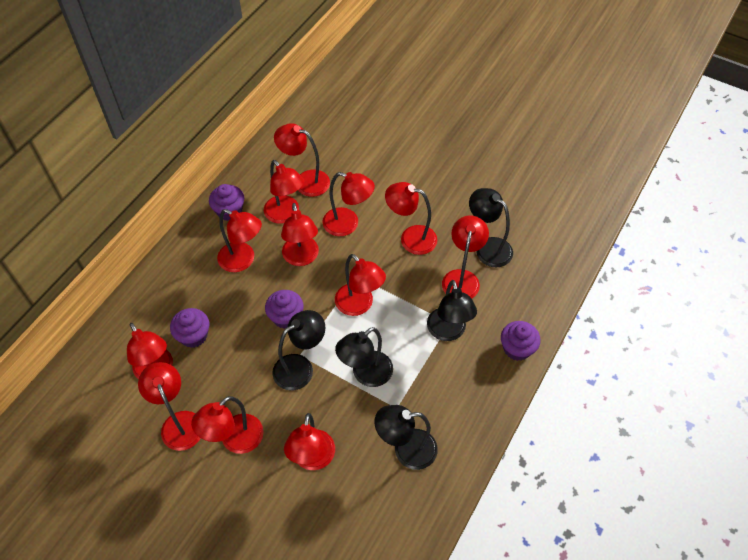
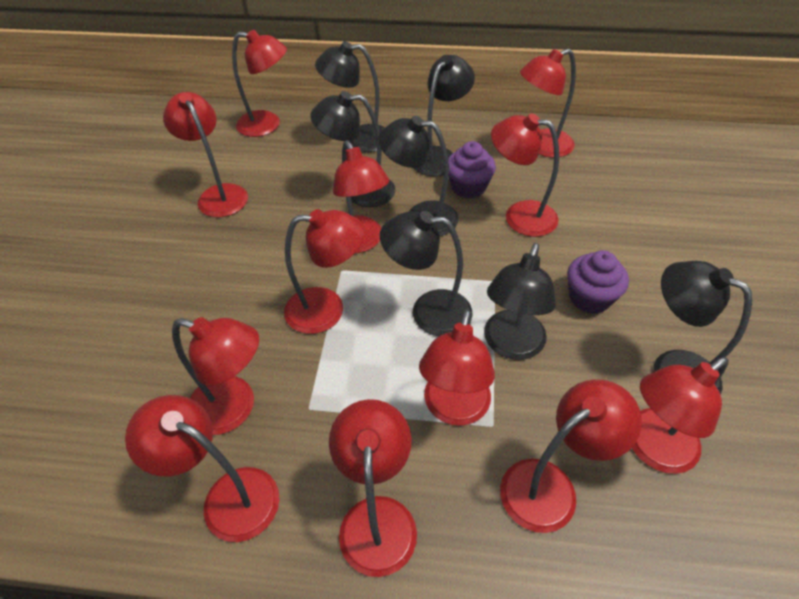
black lamp: 5 -> 7
purple cupcake: 4 -> 2

